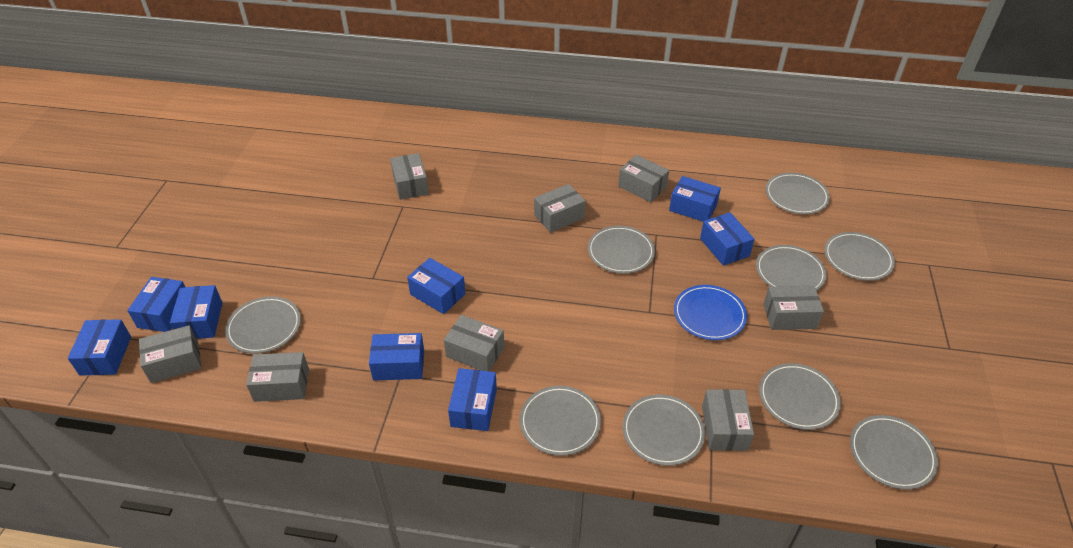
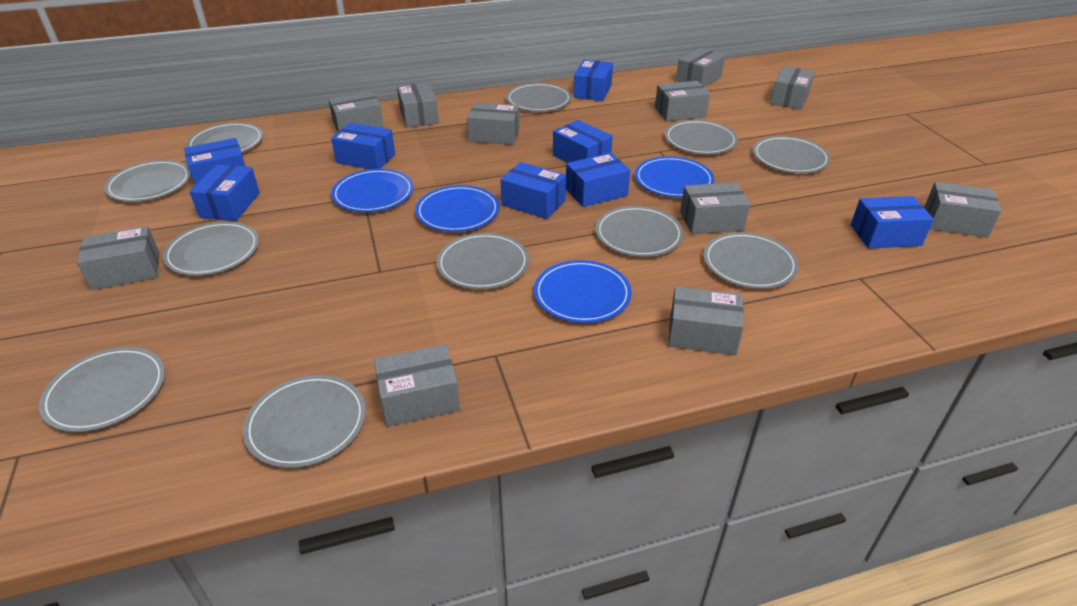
blue plate: 1 -> 4
grey box: 8 -> 11
grey plate: 9 -> 11

